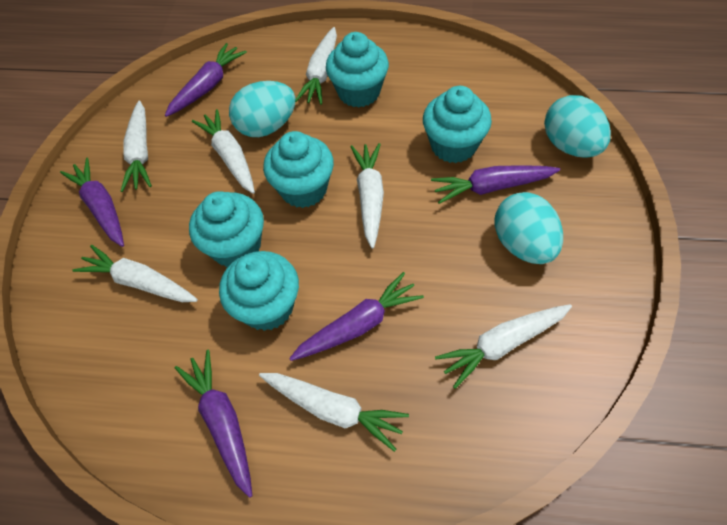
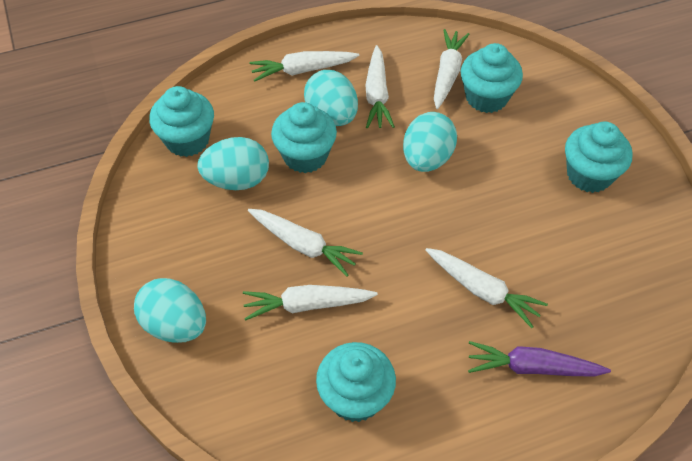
purple carrot: 5 -> 1
turquoise egg: 3 -> 4
white carrot: 7 -> 6

